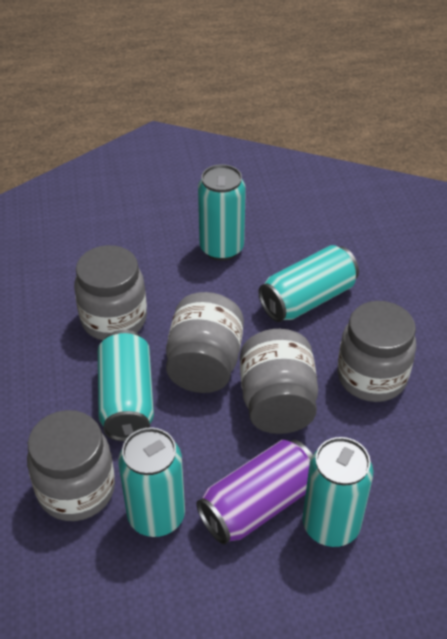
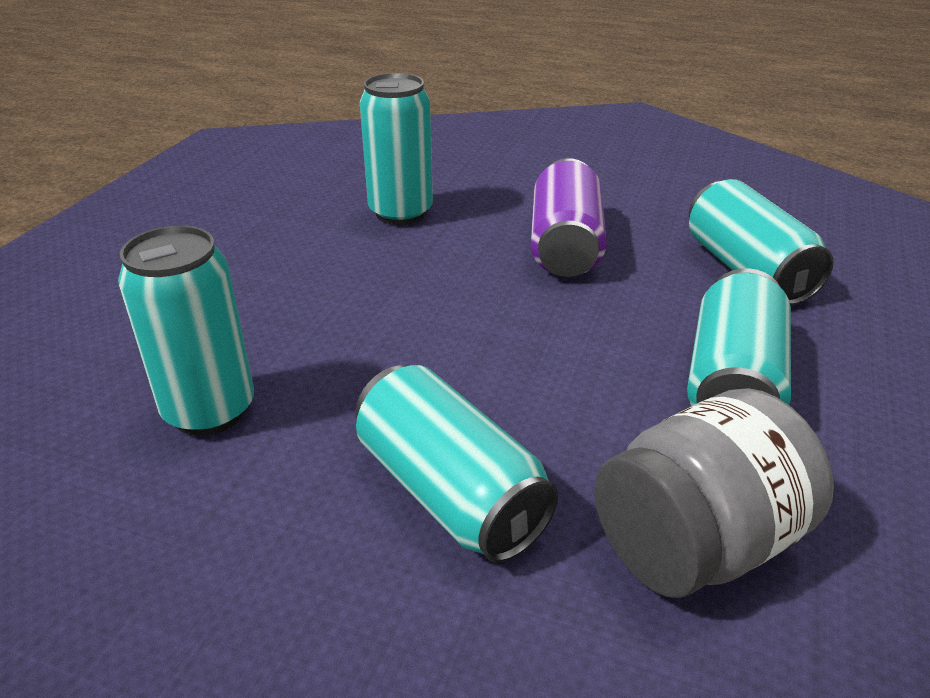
grey jar: 5 -> 1

